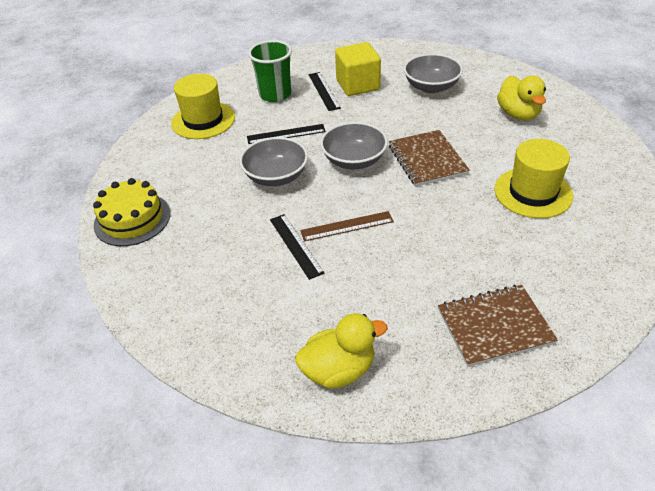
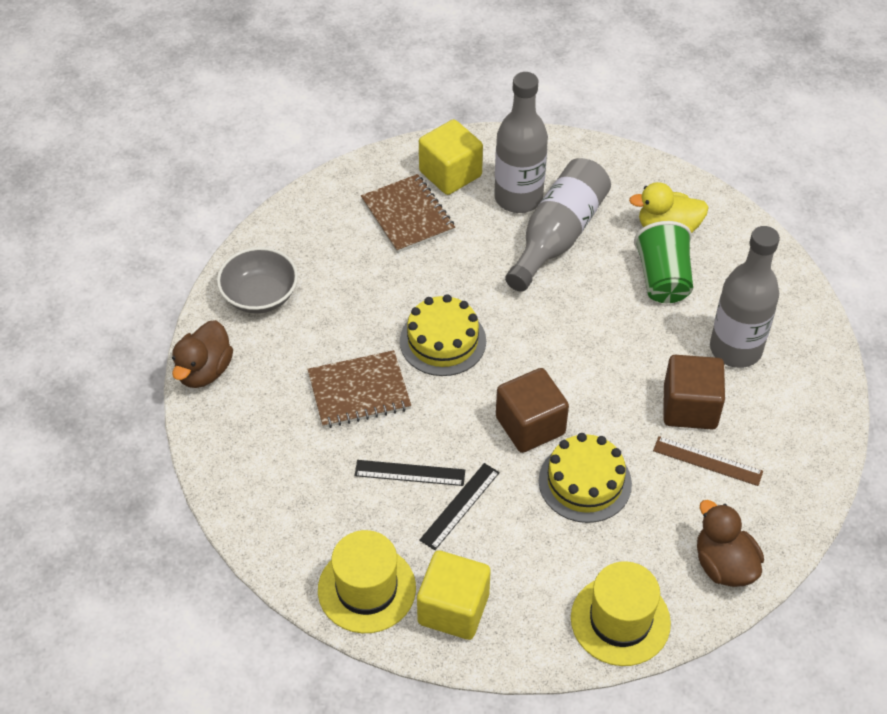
black ruler: 3 -> 2
brown cube: 0 -> 2
brown duck: 0 -> 2
grey bottle: 0 -> 3
grey bowl: 3 -> 1
yellow cake: 1 -> 2
yellow cube: 1 -> 2
yellow duck: 2 -> 1

